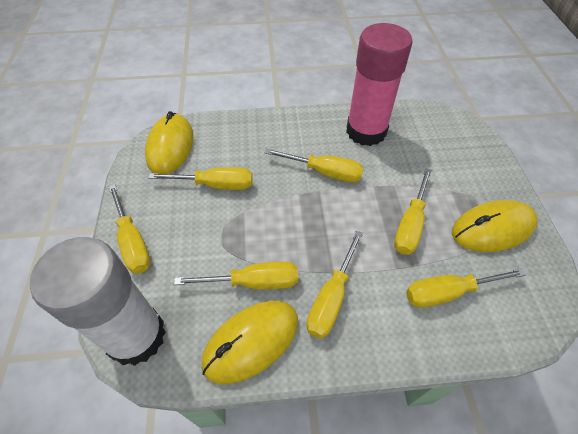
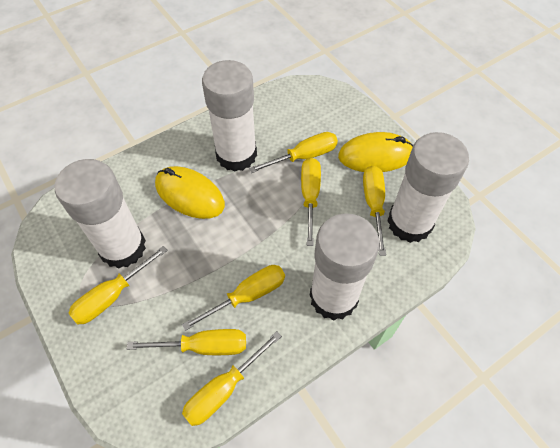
pink glue stick: 1 -> 0
white glue stick: 1 -> 4
yellow mouse: 3 -> 2

